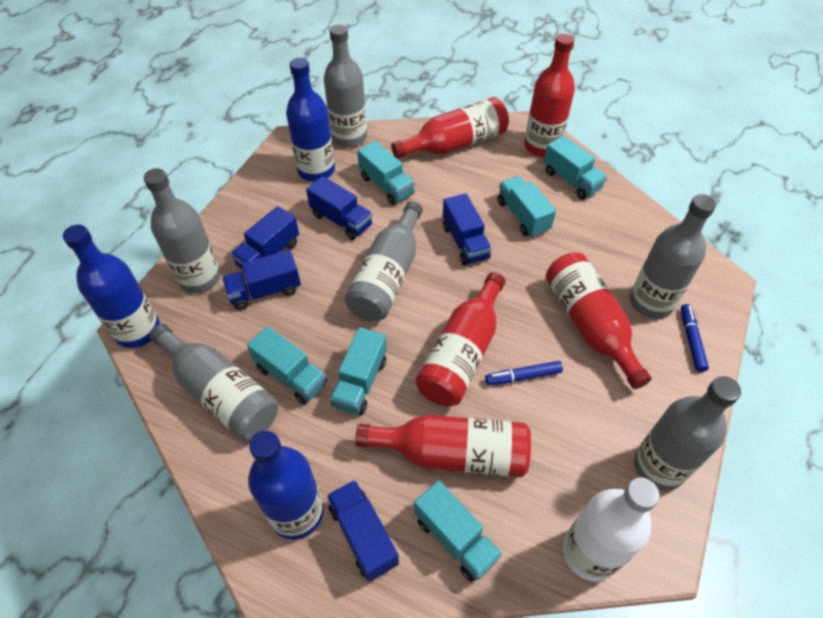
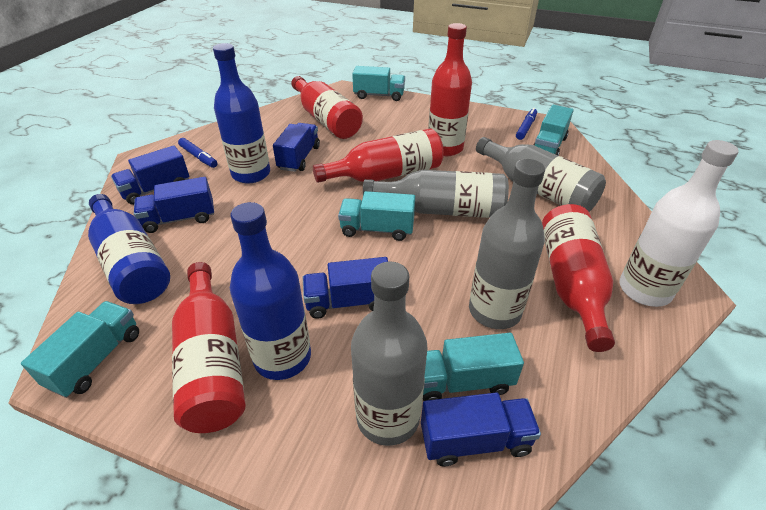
grey bottle: 6 -> 4
turquoise truck: 6 -> 5

